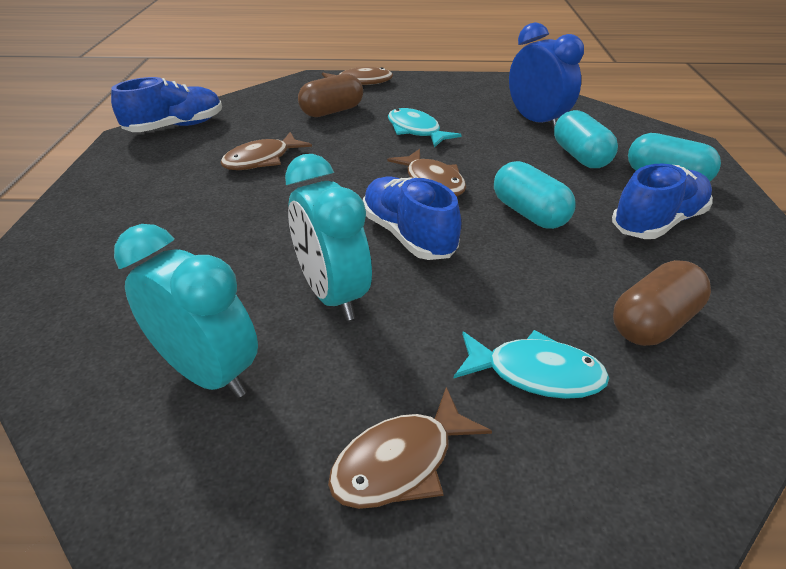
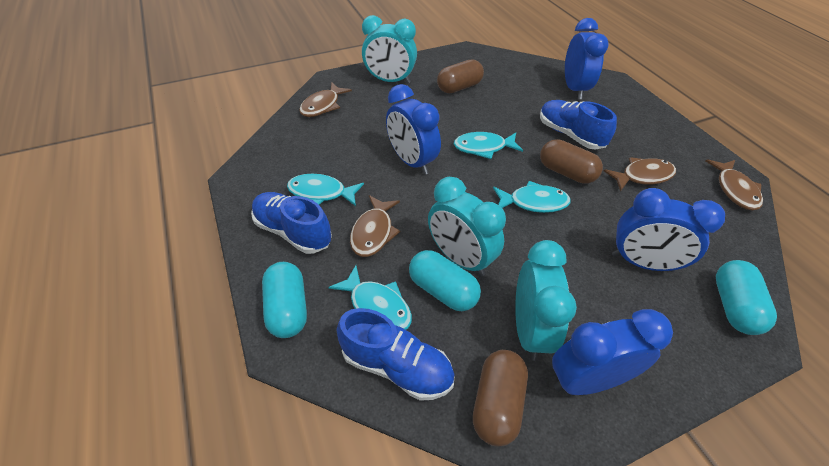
blue clock: 1 -> 4
brown capsule: 2 -> 3
turquoise clock: 2 -> 3
turquoise fish: 2 -> 4

